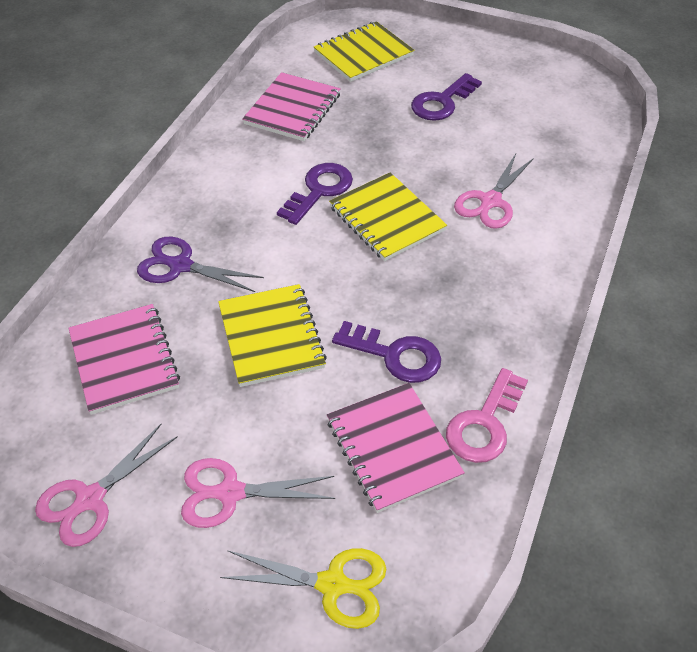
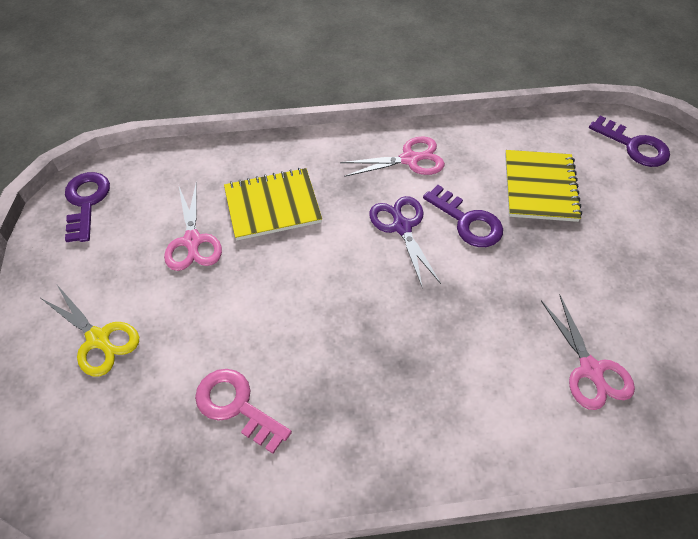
pink notebook: 3 -> 0
yellow notebook: 3 -> 2

